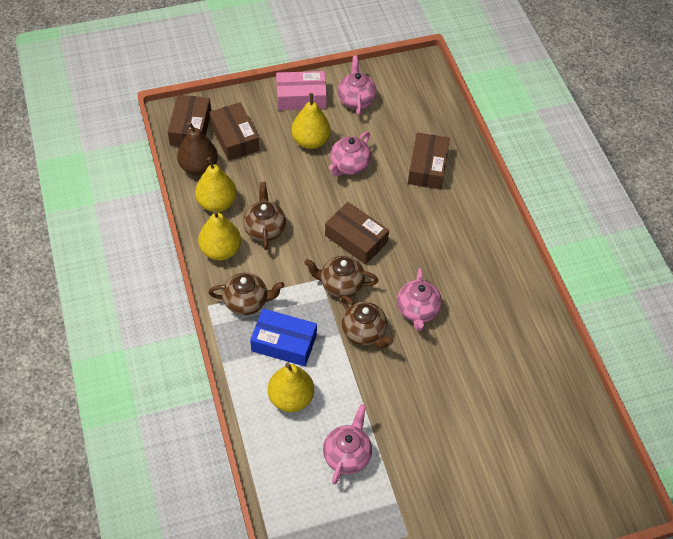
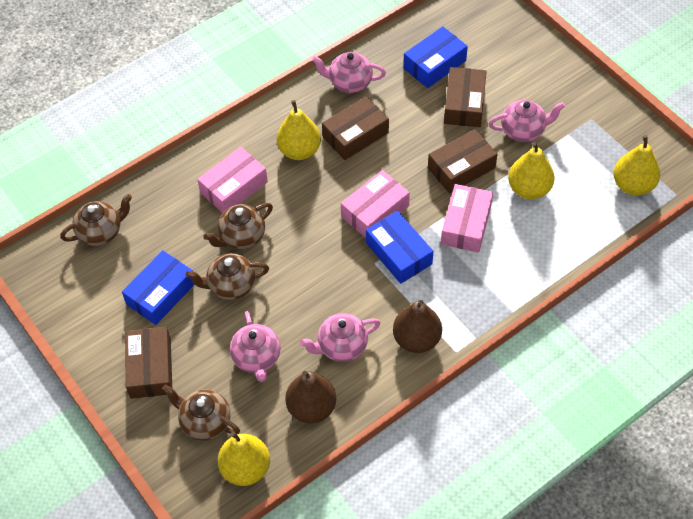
blue box: 1 -> 3
brown pear: 1 -> 2
pink box: 1 -> 3

